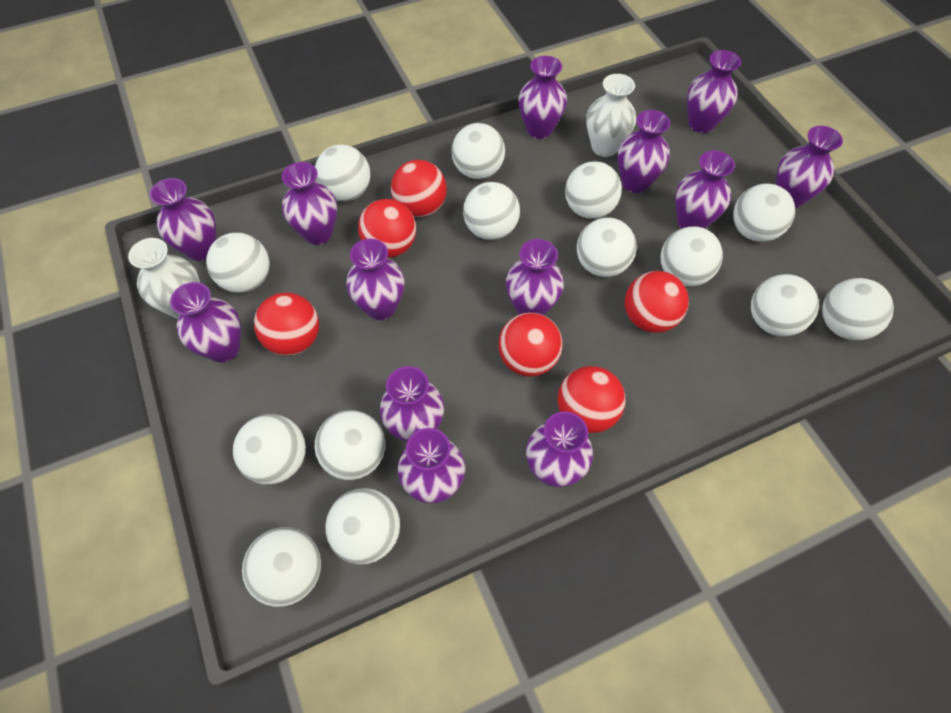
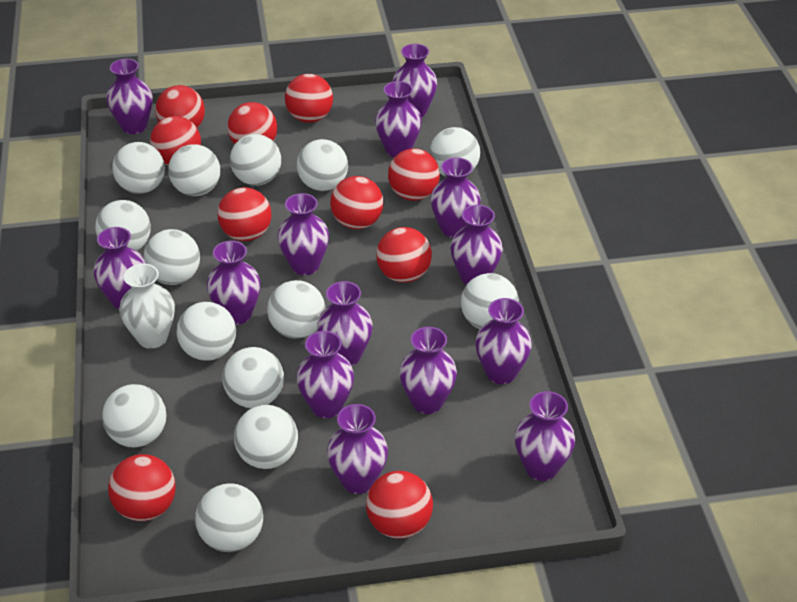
purple vase: 13 -> 14
red ball: 6 -> 10
white vase: 2 -> 1

